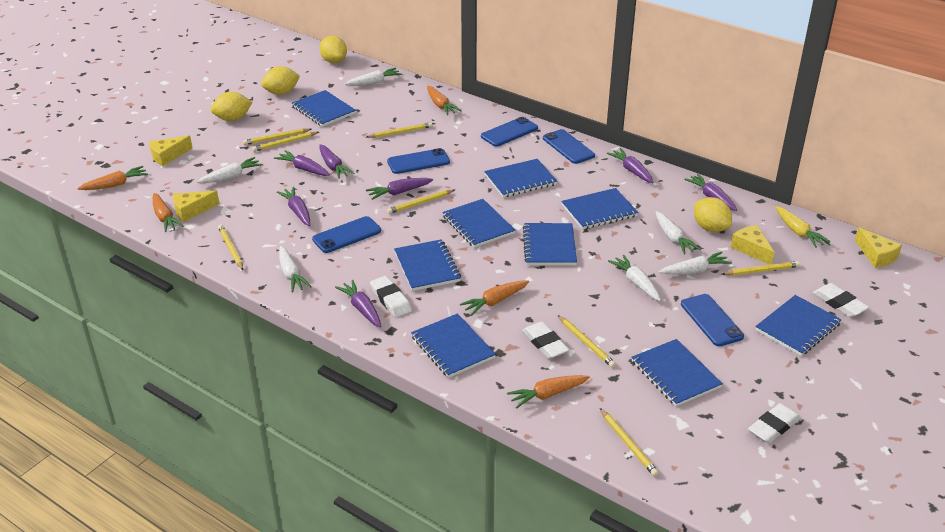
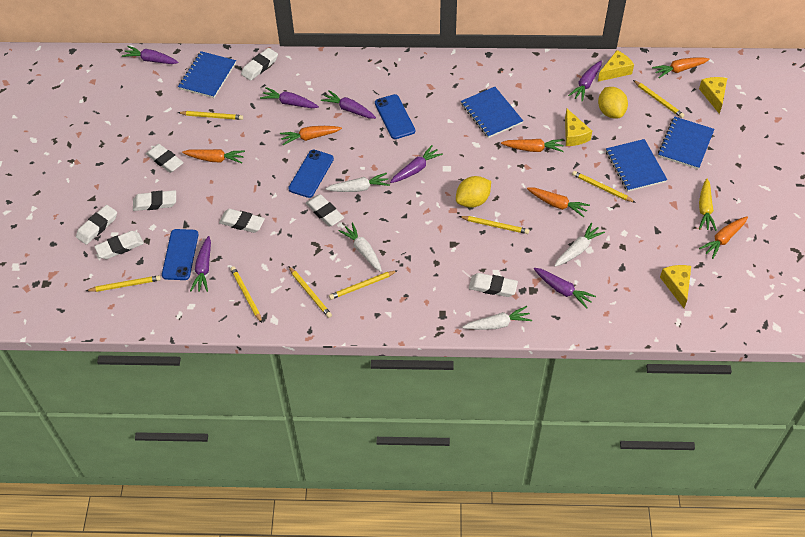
blue notebook: 9 -> 4
blue phone: 5 -> 3
orange carrot: 5 -> 6
white carrot: 6 -> 4
white eraser: 4 -> 8
yellow lemon: 4 -> 2

